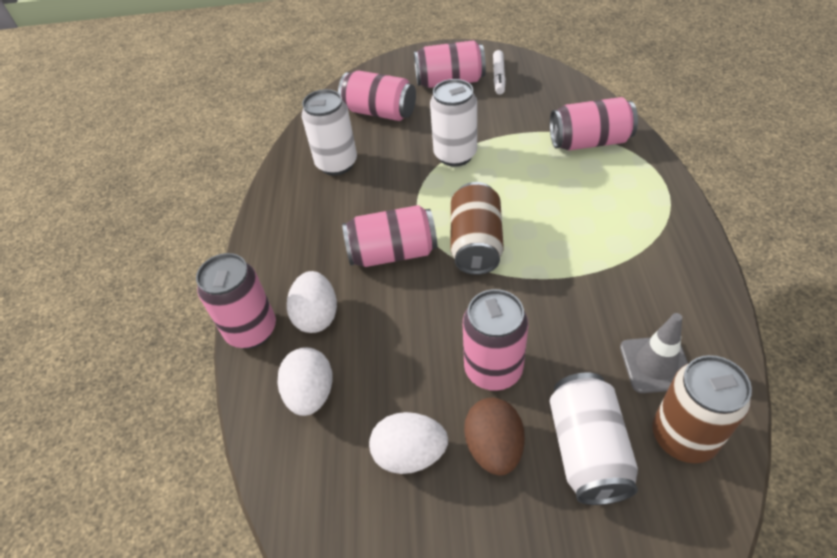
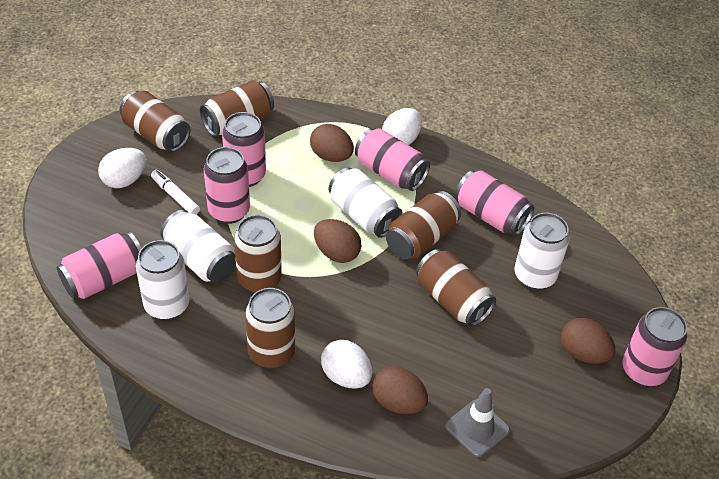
brown can: 2 -> 6
brown egg: 1 -> 4
white can: 3 -> 4

